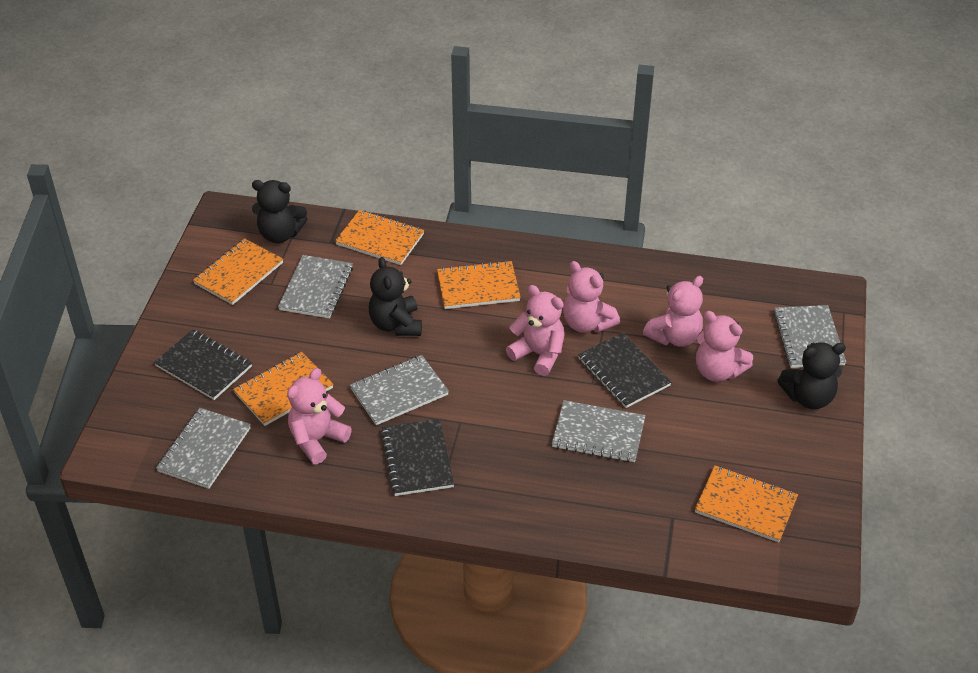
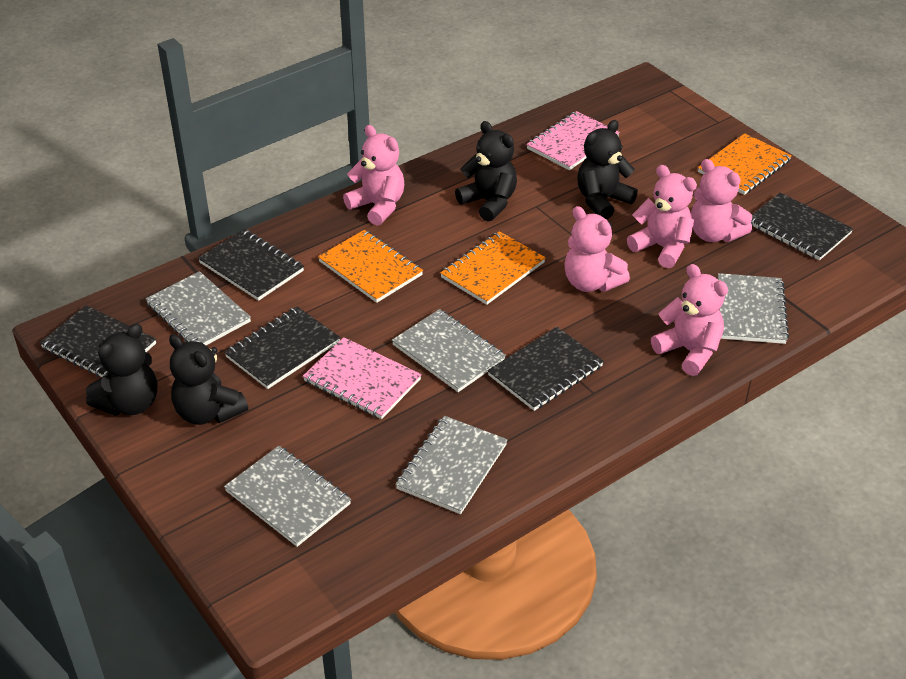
black notebook: 3 -> 5
black teddy bear: 3 -> 4
orange notebook: 5 -> 3
pink notebook: 0 -> 2

